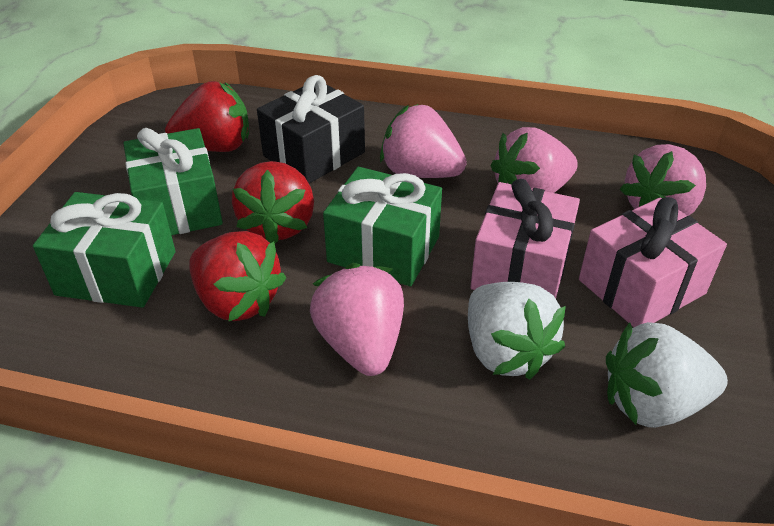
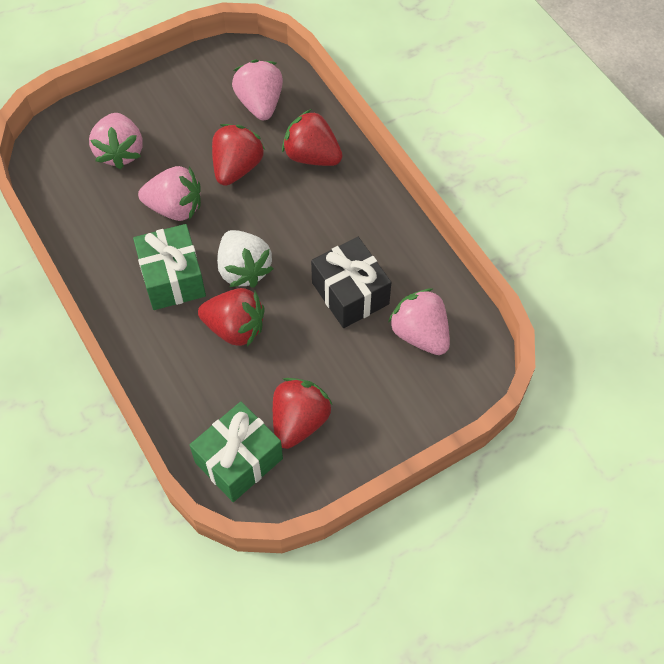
green gift: 3 -> 2
pink gift: 2 -> 0
red strawberry: 3 -> 4
white strawberry: 2 -> 1

